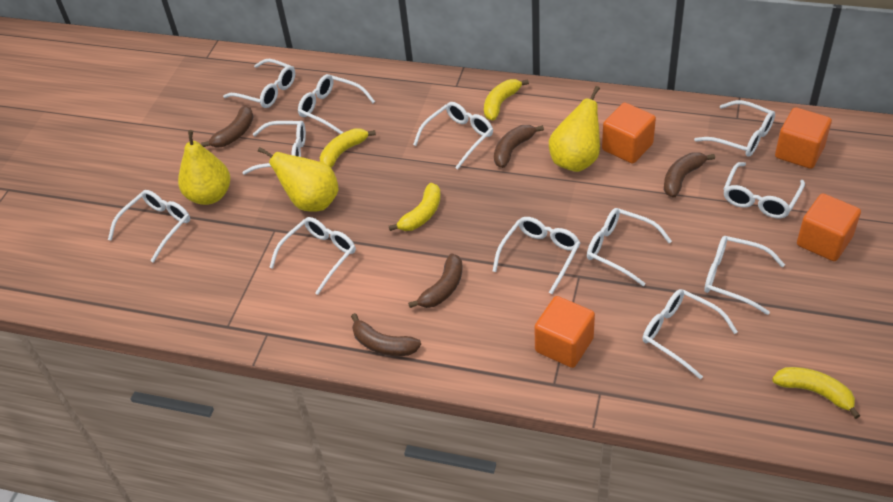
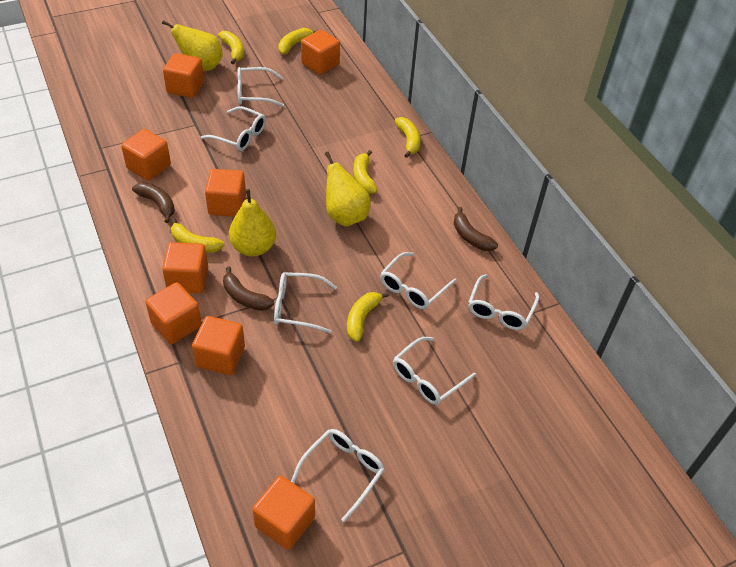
brown banana: 5 -> 3
orange cube: 4 -> 8
white glasses: 12 -> 7
yellow banana: 4 -> 6

